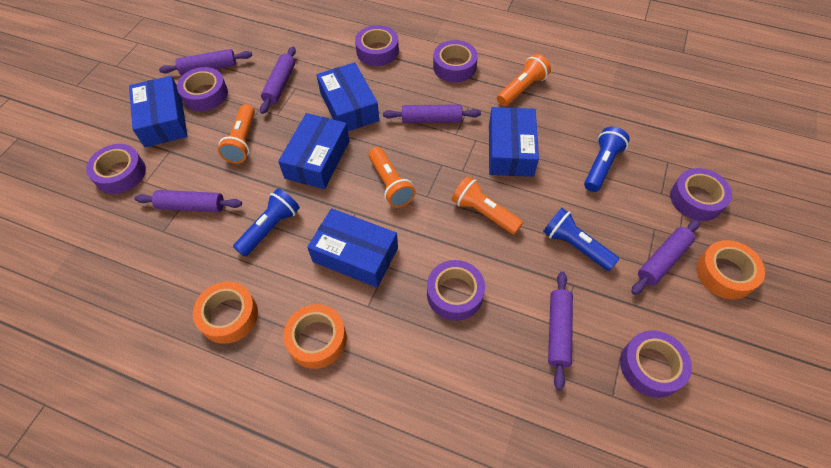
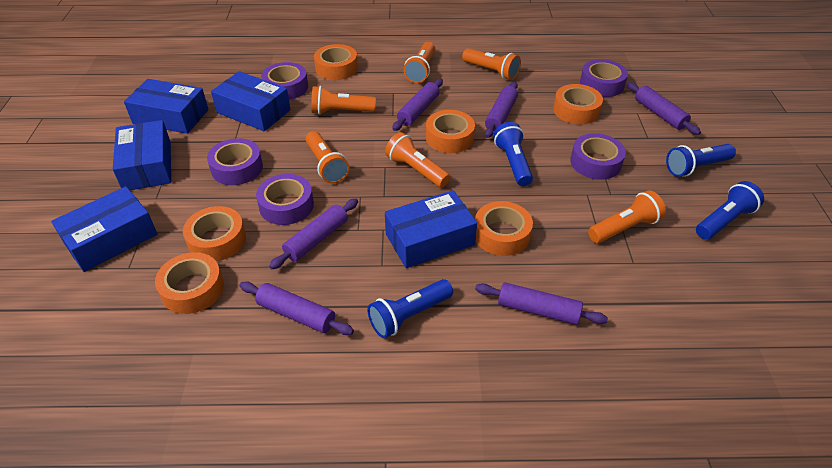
blue flashlight: 3 -> 4
orange flashlight: 4 -> 6
orange tape: 3 -> 6
purple tape: 7 -> 5

